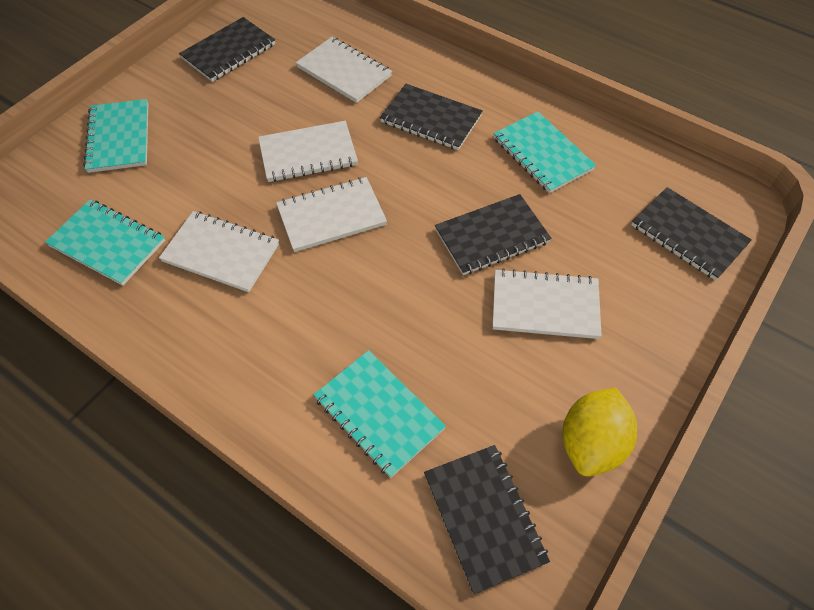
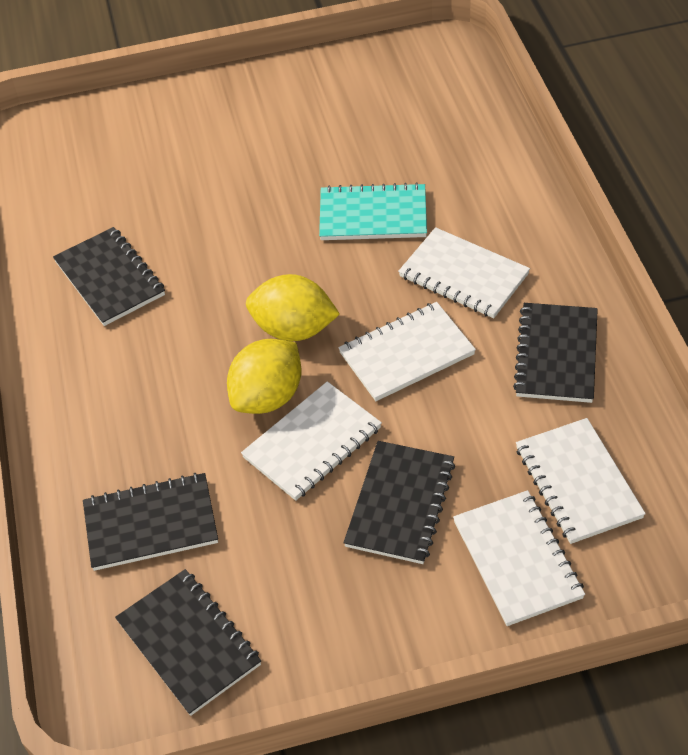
turquoise notebook: 4 -> 1
yellow lemon: 1 -> 2

